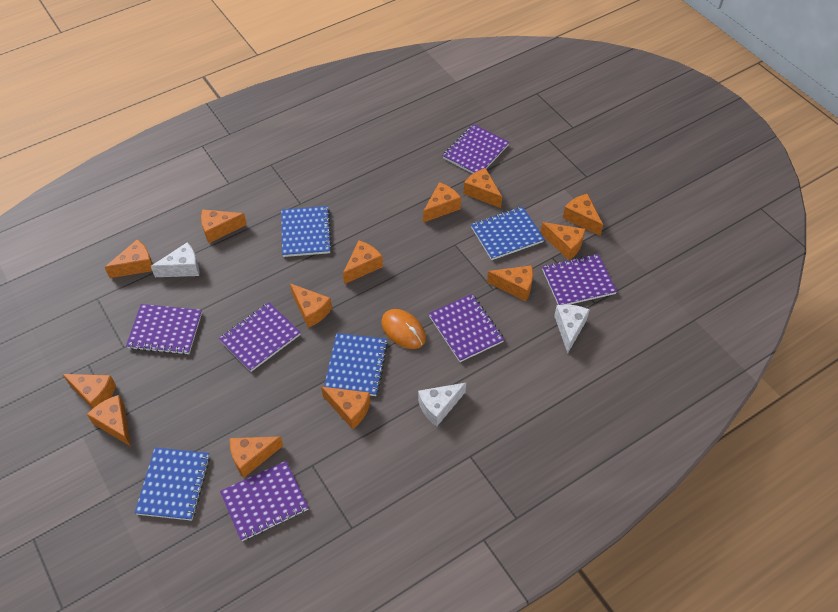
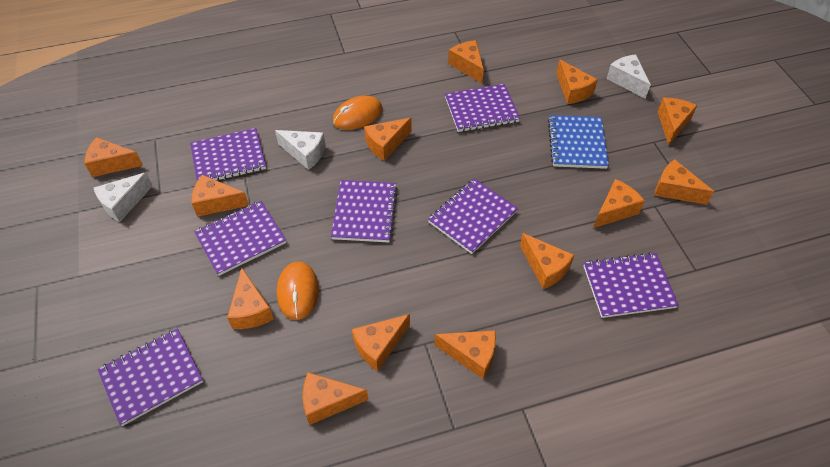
blue notebook: 4 -> 1
orange mouse: 1 -> 2
purple notebook: 6 -> 7

